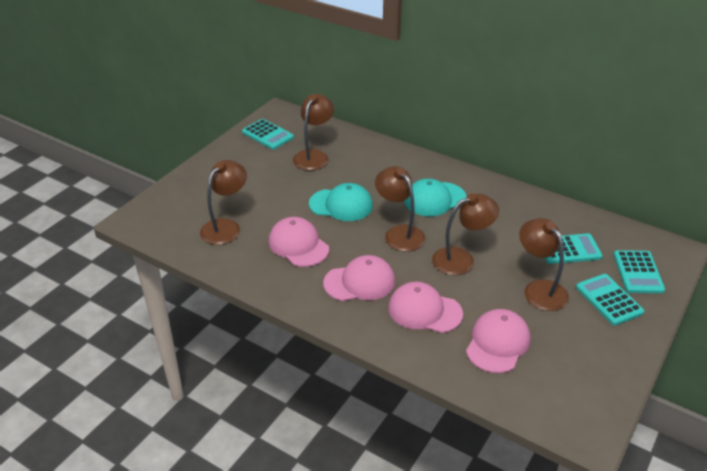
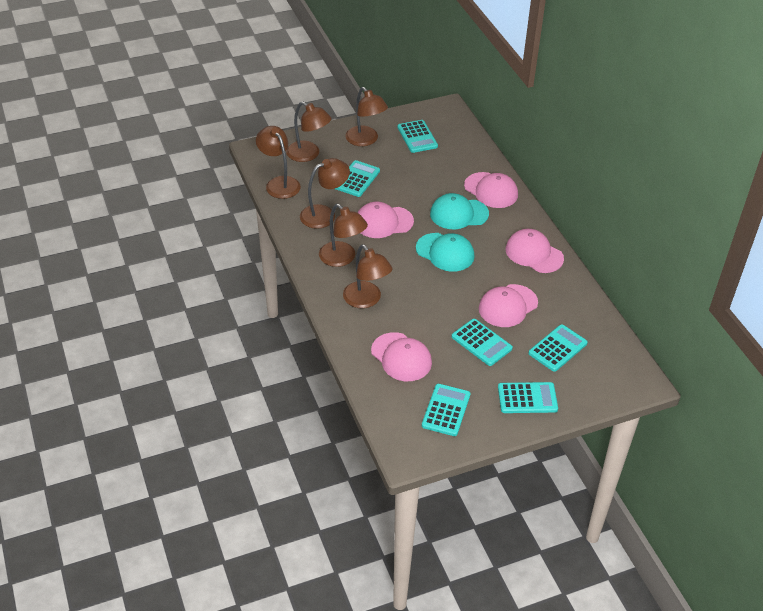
brown lamp: 5 -> 6
pink cap: 4 -> 5
turquoise calculator: 4 -> 6

